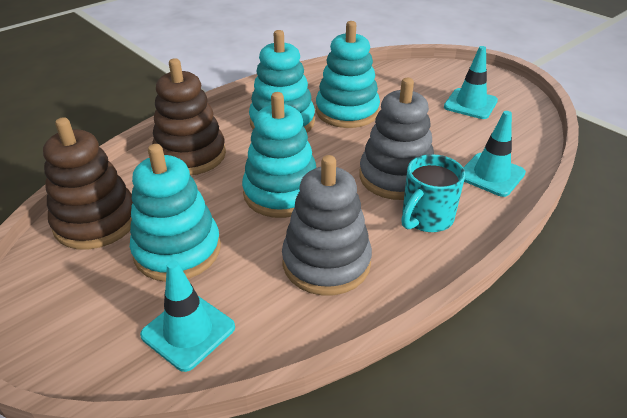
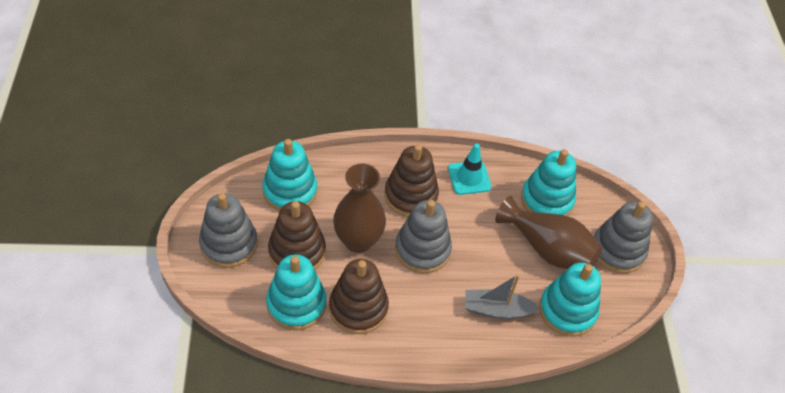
brown stacking toy: 2 -> 3
brown vase: 0 -> 2
grey boat: 0 -> 1
grey stacking toy: 2 -> 3
turquoise mug: 1 -> 0
turquoise traffic cone: 3 -> 1

